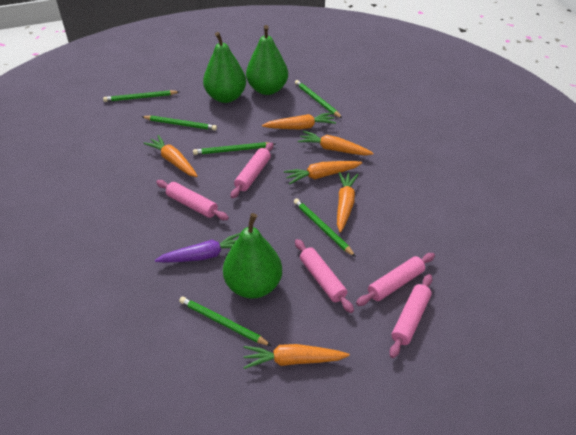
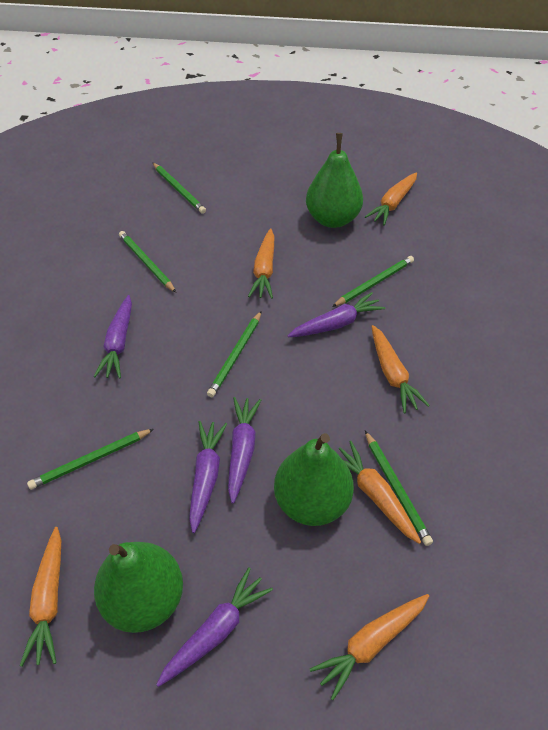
pink rolling pin: 5 -> 0
purple carrot: 1 -> 5

